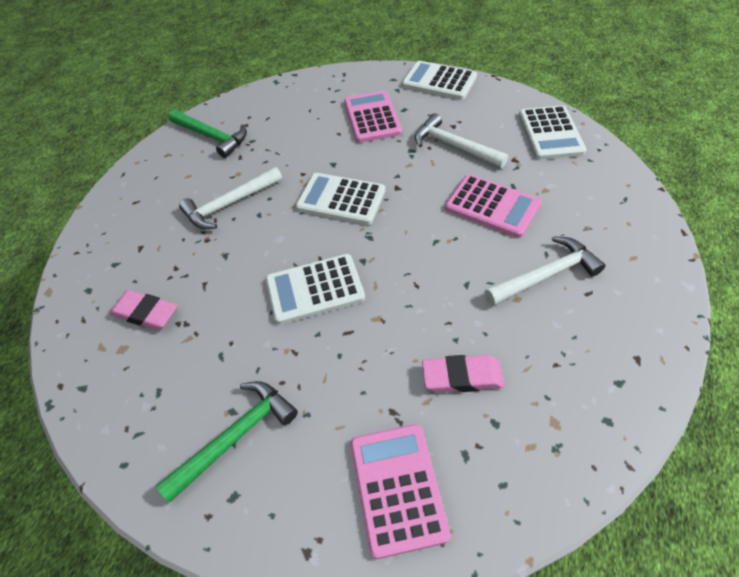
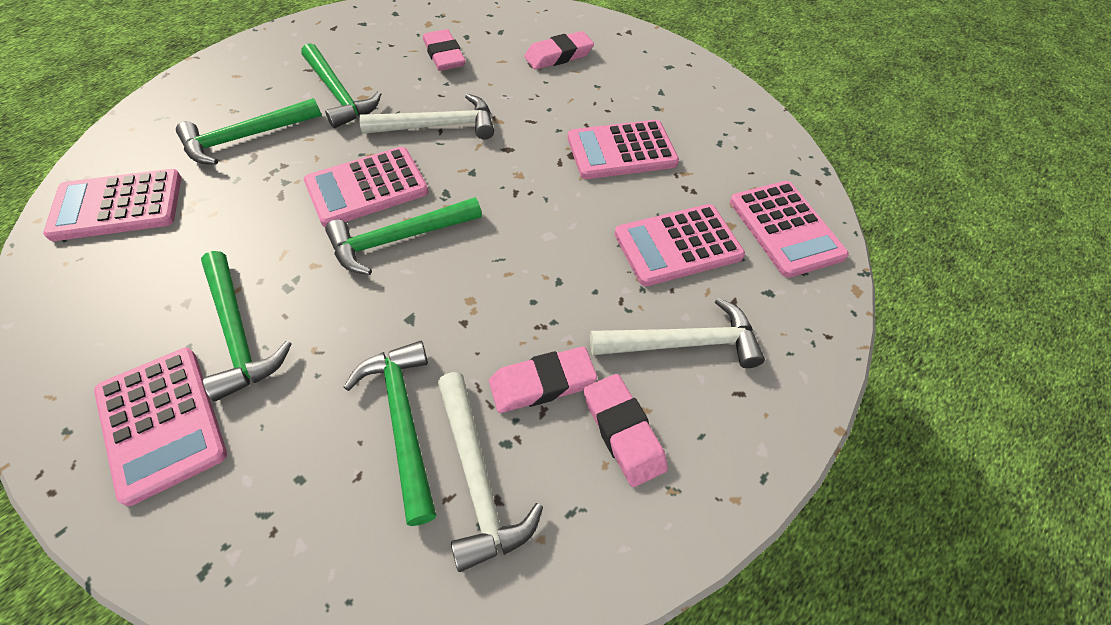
green hammer: 2 -> 5
pink calculator: 3 -> 6
pink eraser: 2 -> 4
white calculator: 4 -> 0

